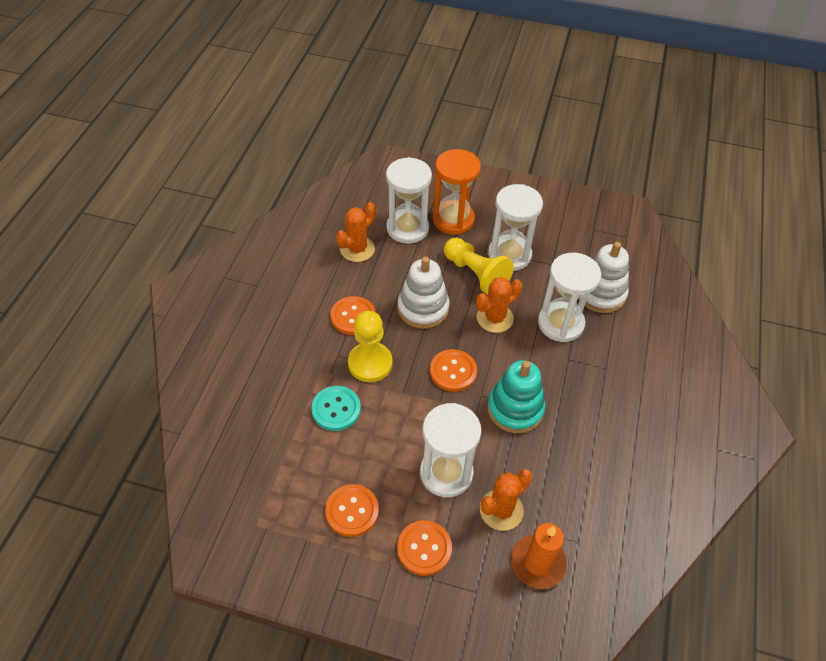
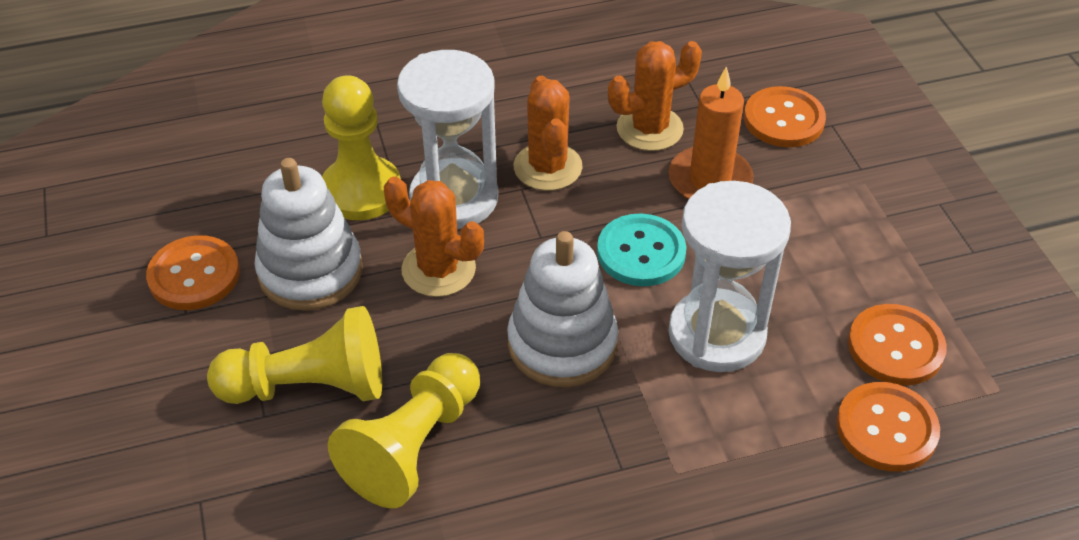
orange hourglass: 1 -> 0
turquoise stacking toy: 1 -> 0
white hourglass: 4 -> 2
yellow pawn: 2 -> 3

